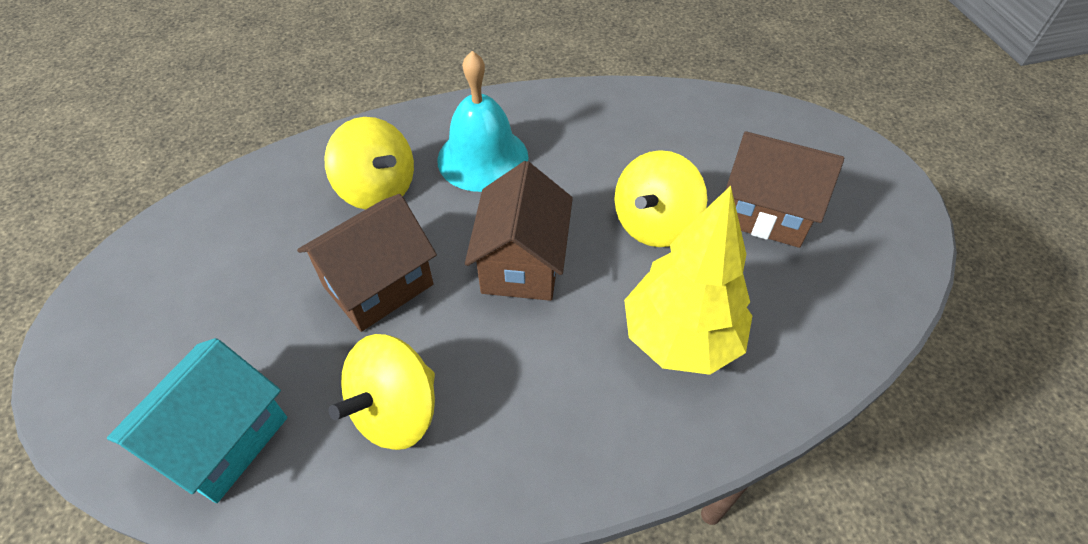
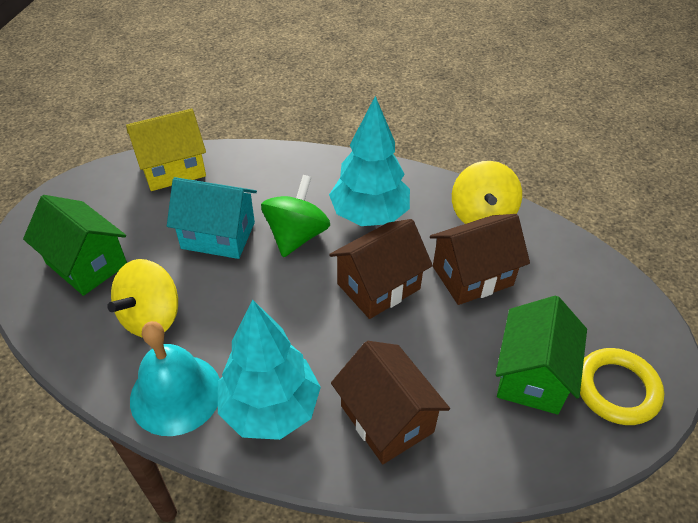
green house: 0 -> 2
green spinning top: 0 -> 1
turquoise tree: 0 -> 2
yellow house: 0 -> 1
yellow ring: 0 -> 1
yellow spinning top: 3 -> 2
yellow tree: 1 -> 0

